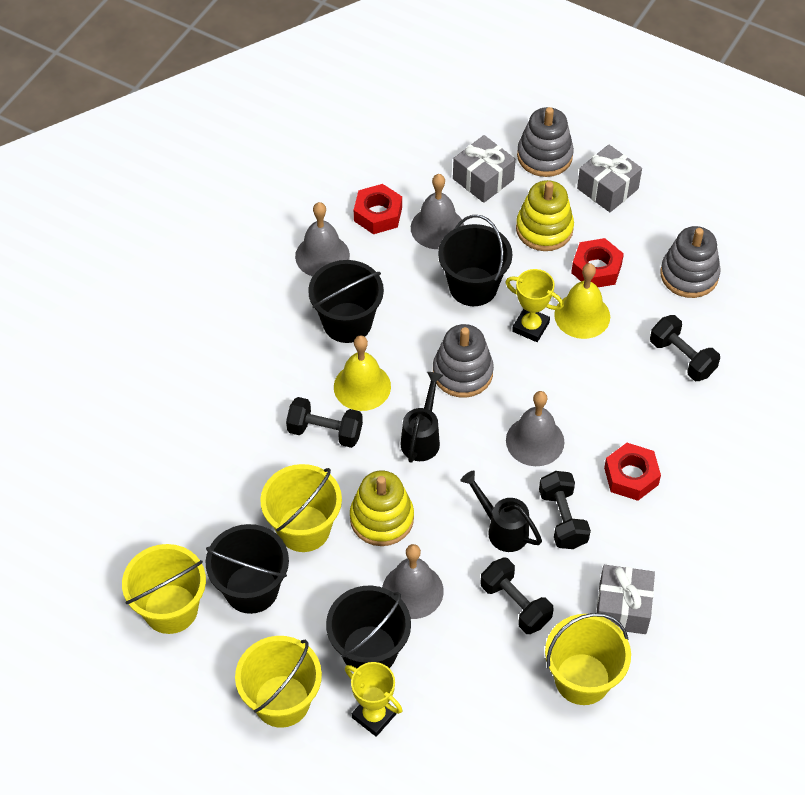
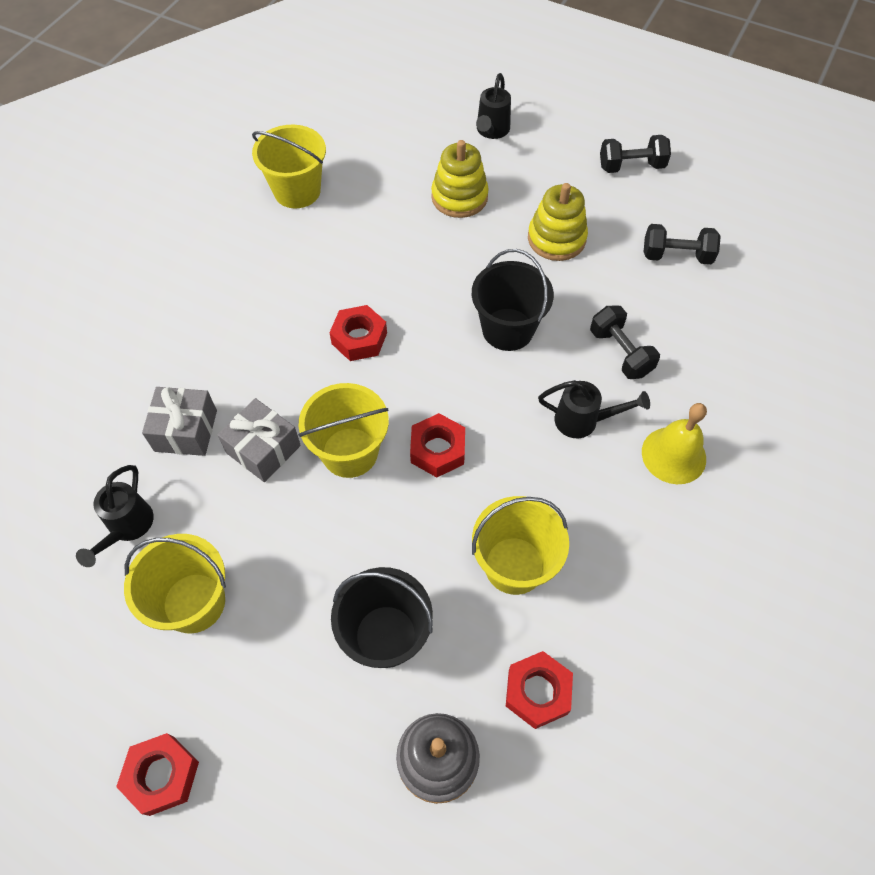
black bucket: 4 -> 2
black dumbbell: 4 -> 3
black watering can: 2 -> 3
grey bell: 4 -> 0
grey gift: 3 -> 2
grey stacking toy: 3 -> 1
red nut: 3 -> 4
yellow bell: 2 -> 1
yellow trophy: 2 -> 0

